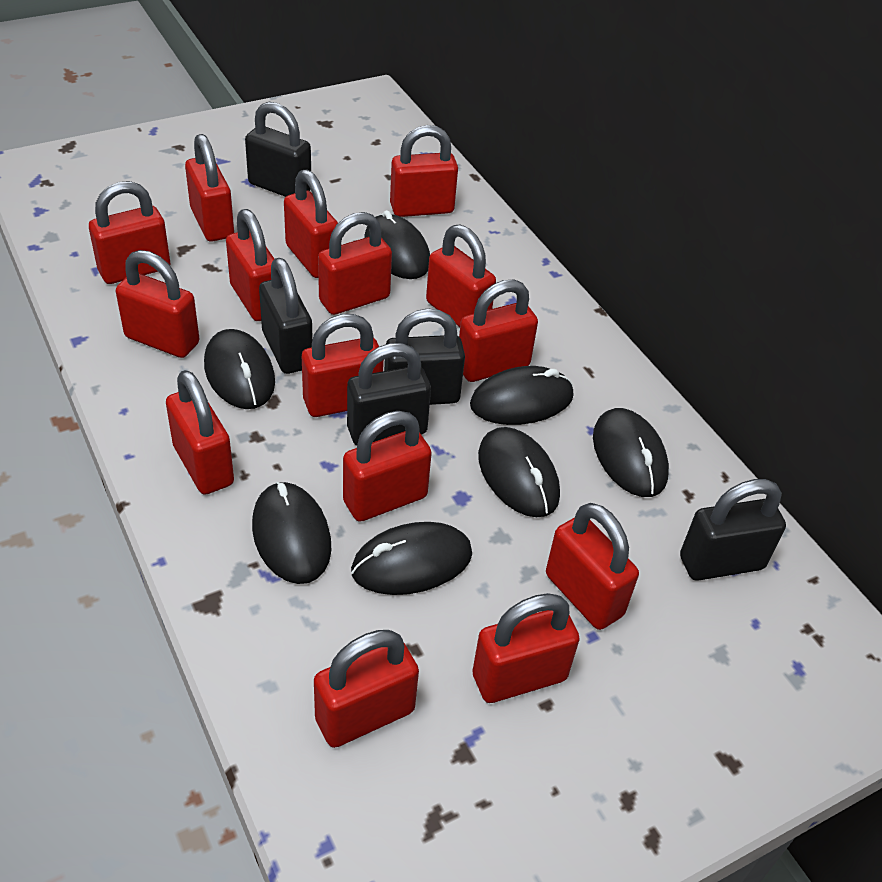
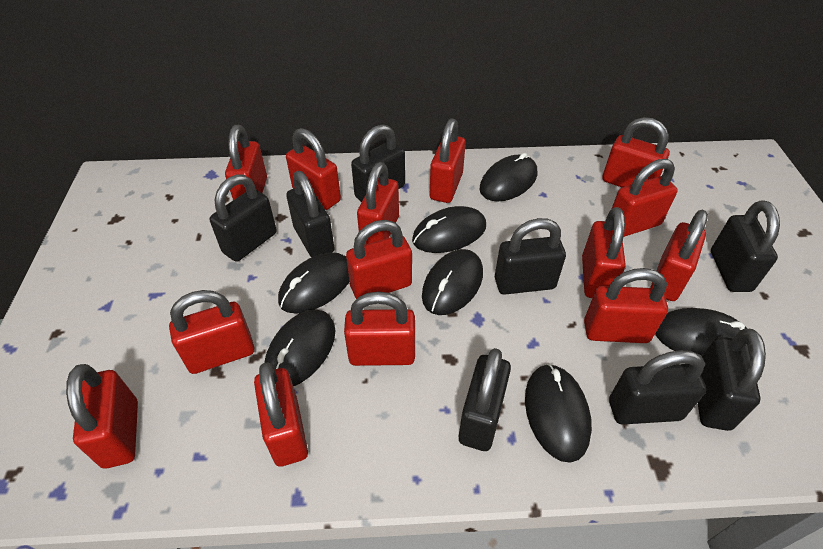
black padlock: 5 -> 8
red padlock: 15 -> 14

